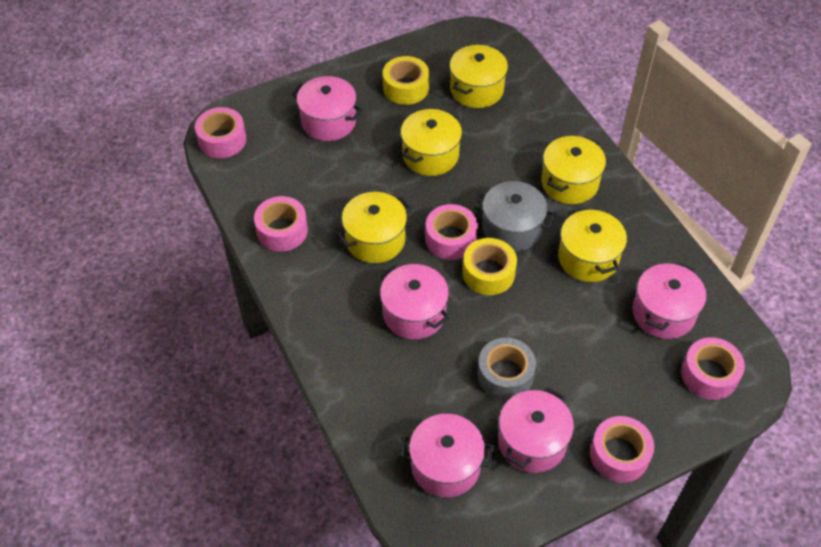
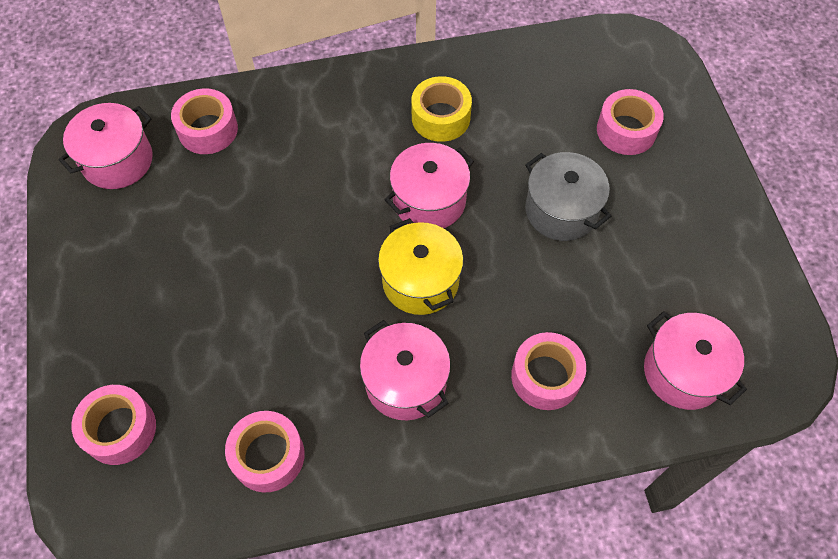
grey tape: 1 -> 0
pink pot: 5 -> 4
yellow pot: 5 -> 1
yellow tape: 2 -> 1

